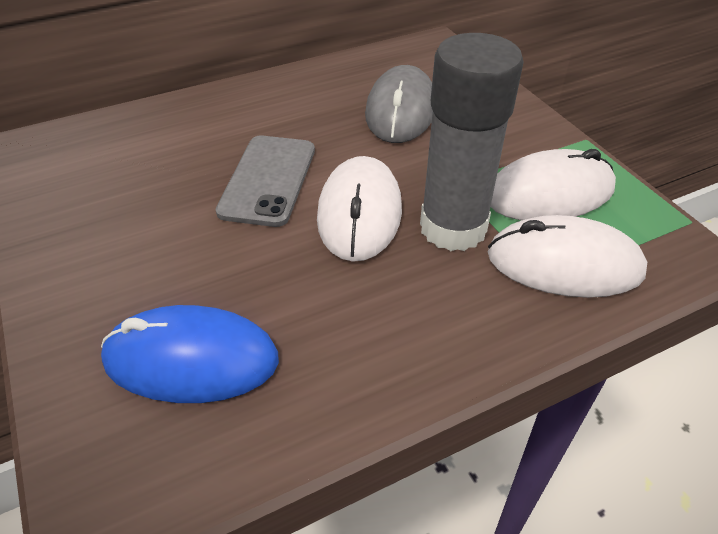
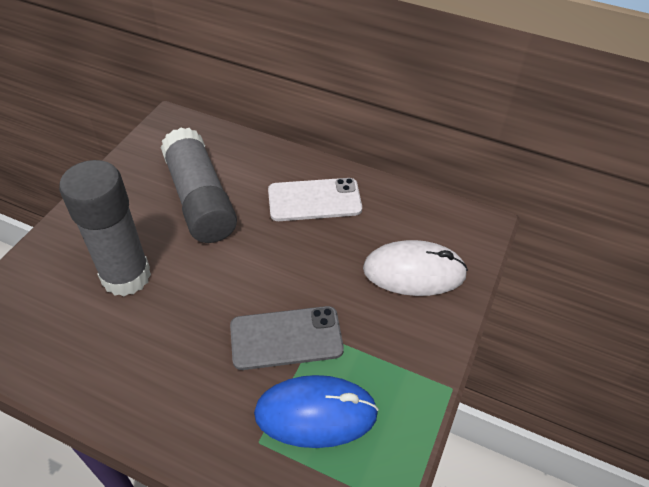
grey glue stick: 1 -> 2
grey mouse: 1 -> 0
white mouse: 3 -> 1
white phone: 0 -> 1

